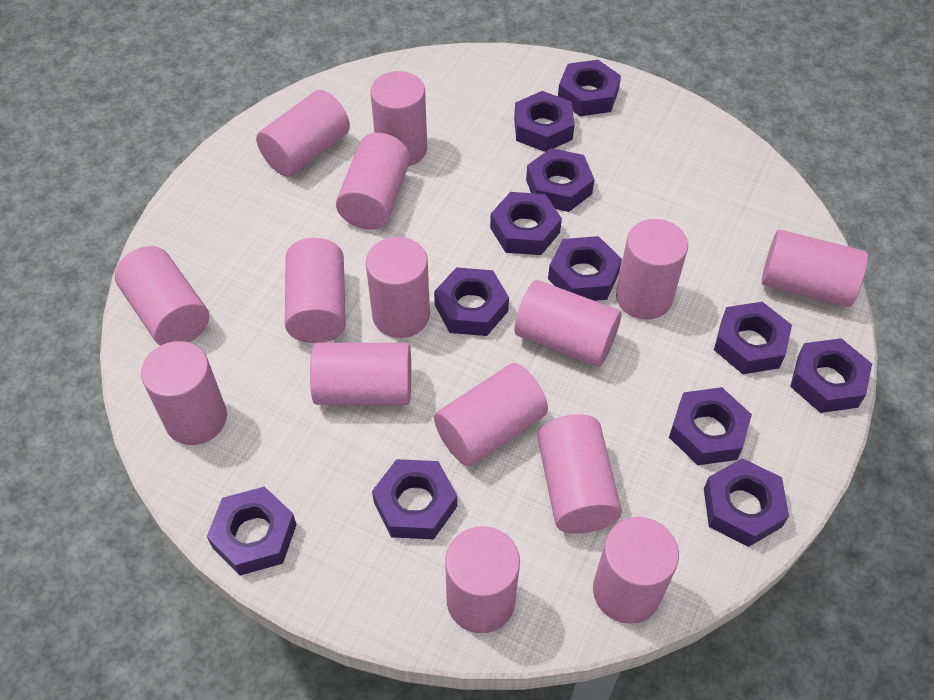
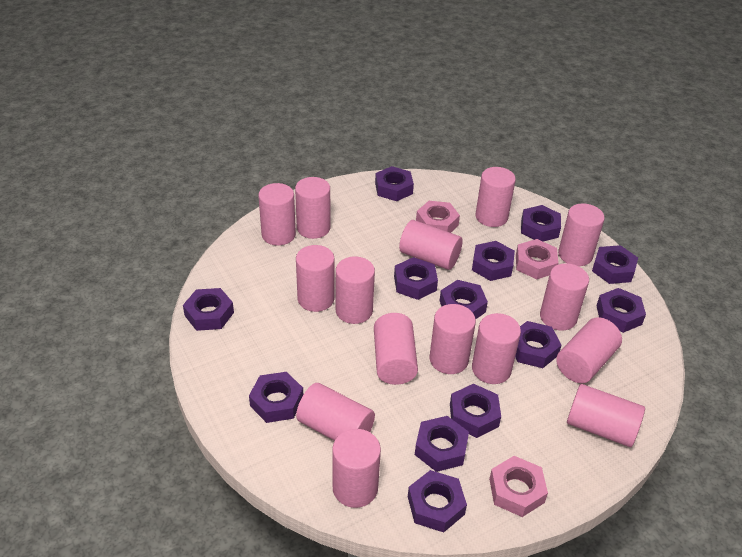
pink nut: 0 -> 3
purple nut: 12 -> 13

